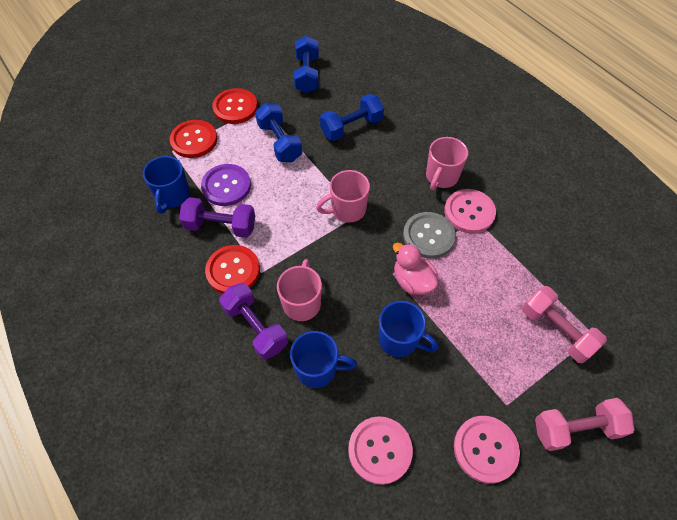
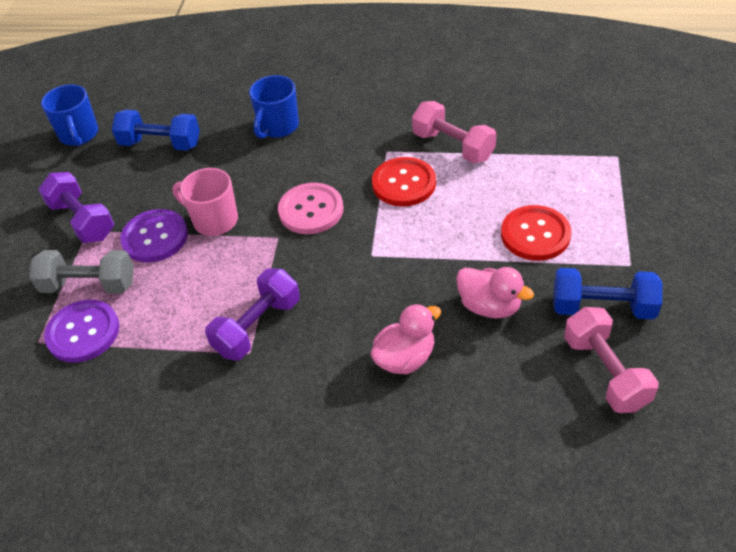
blue dumbbell: 3 -> 2
blue mug: 3 -> 2
grey button: 1 -> 0
grey dumbbell: 0 -> 1
pink button: 3 -> 1
pink duck: 1 -> 2
pink mug: 3 -> 1
purple button: 1 -> 2
red button: 3 -> 2

